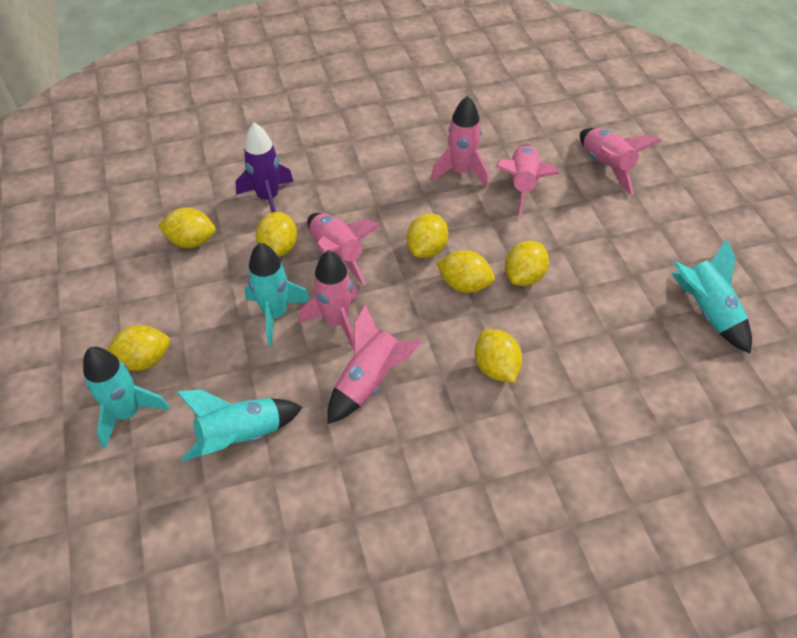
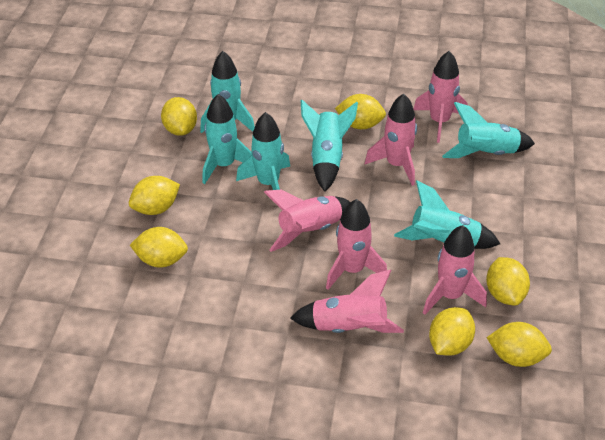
purple rocket: 1 -> 0
turquoise rocket: 4 -> 6

